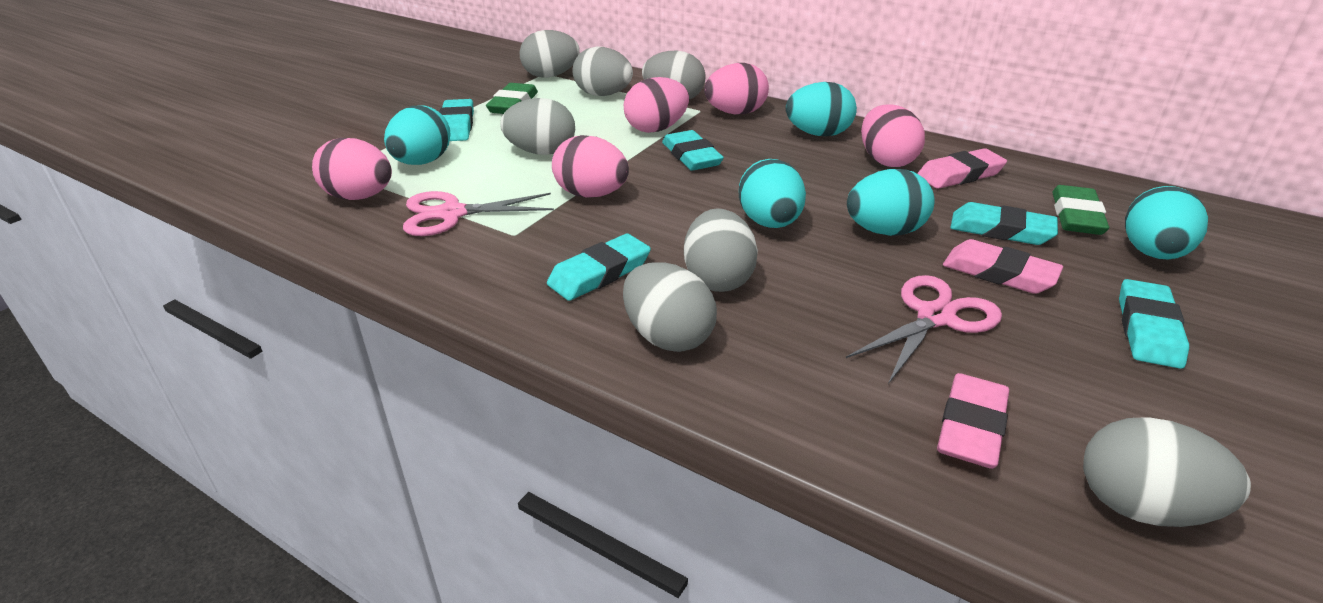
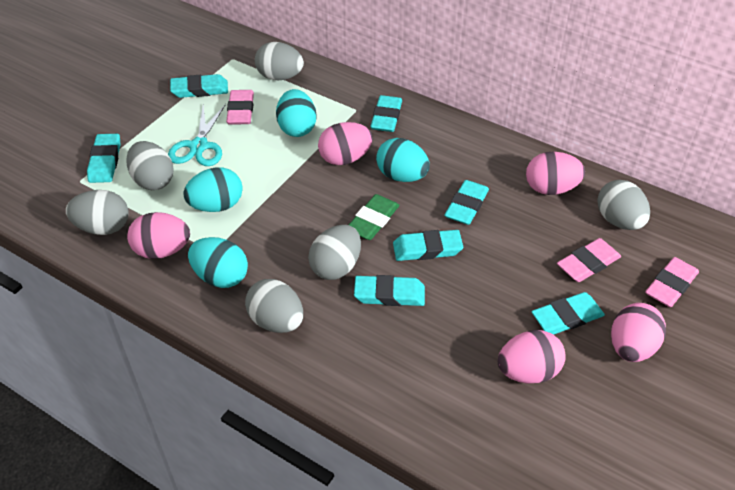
green eraser: 2 -> 1
grey egg: 7 -> 6
pink scissors: 2 -> 0
turquoise egg: 5 -> 4
turquoise eraser: 5 -> 7
turquoise scissors: 0 -> 1

